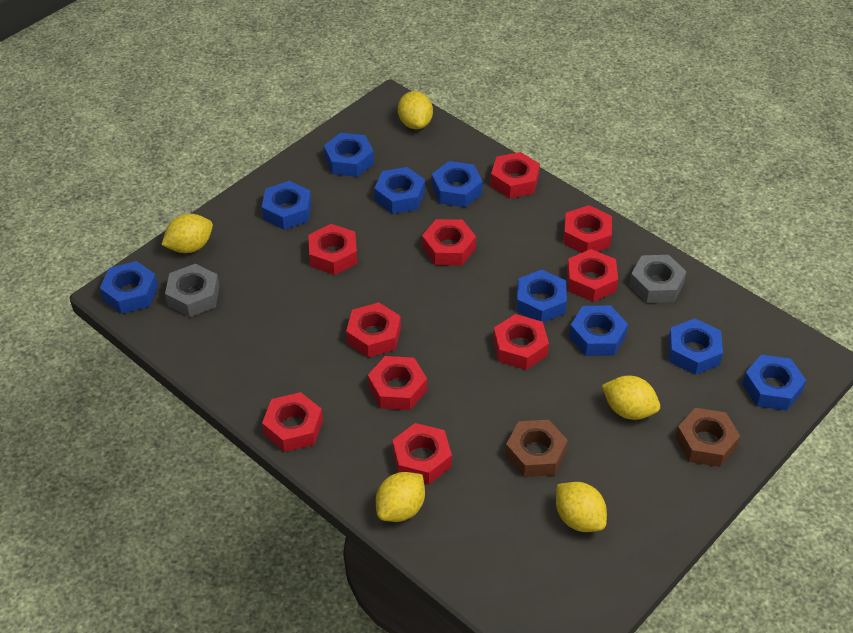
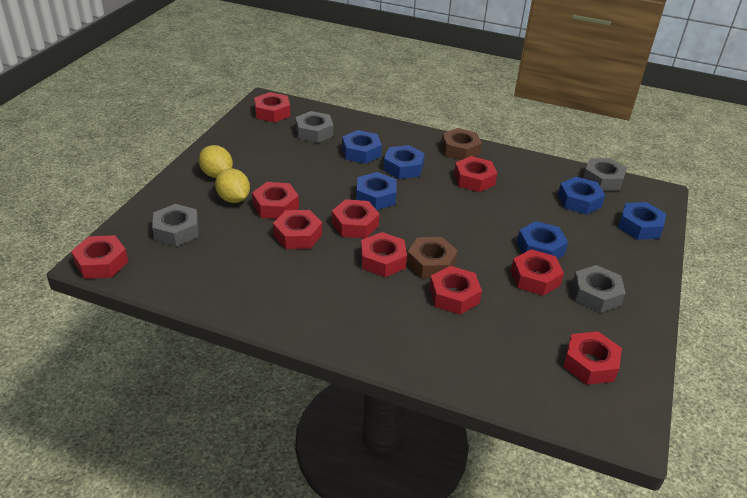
blue nut: 9 -> 6
grey nut: 2 -> 4
yellow lemon: 5 -> 2

